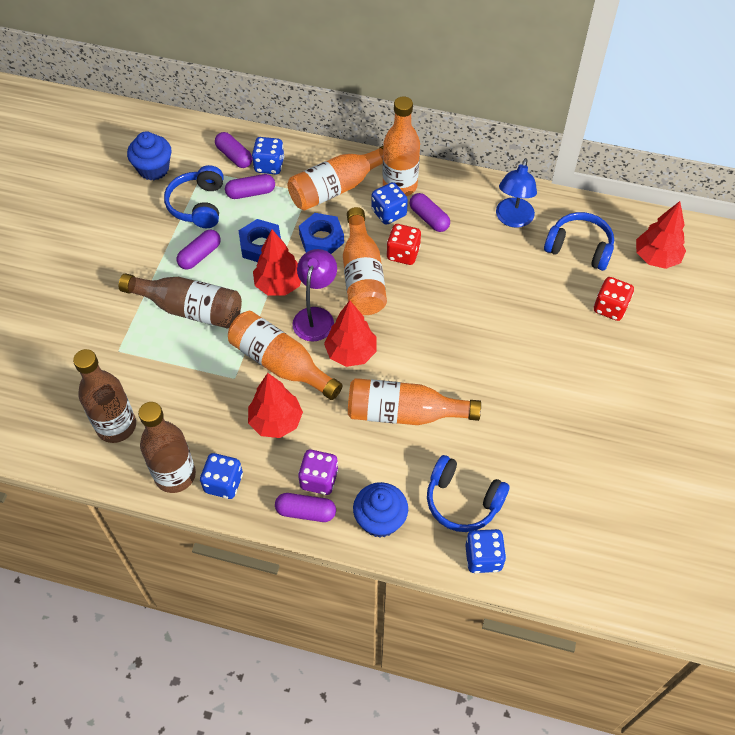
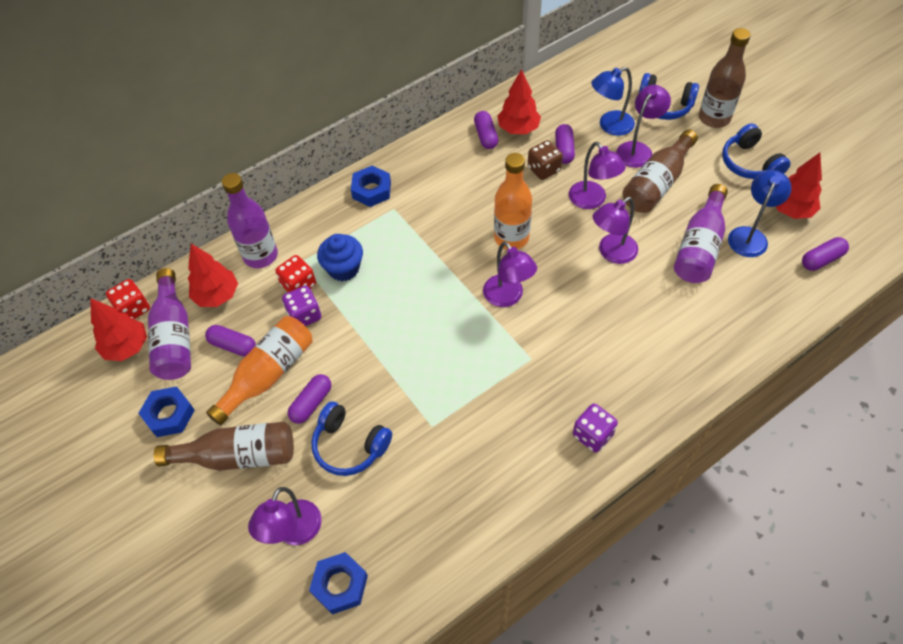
blue cupcake: 2 -> 1
blue dice: 4 -> 0
blue lamp: 1 -> 2
blue nut: 2 -> 3
brown dice: 0 -> 1
orange bottle: 5 -> 2
purple bottle: 0 -> 3
purple dice: 1 -> 2
purple lamp: 1 -> 5

